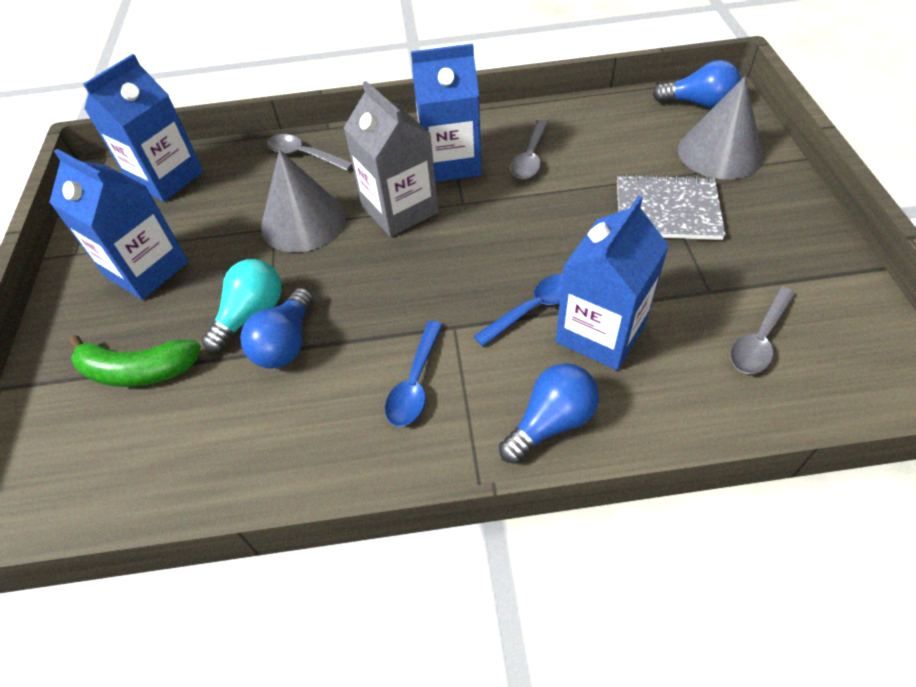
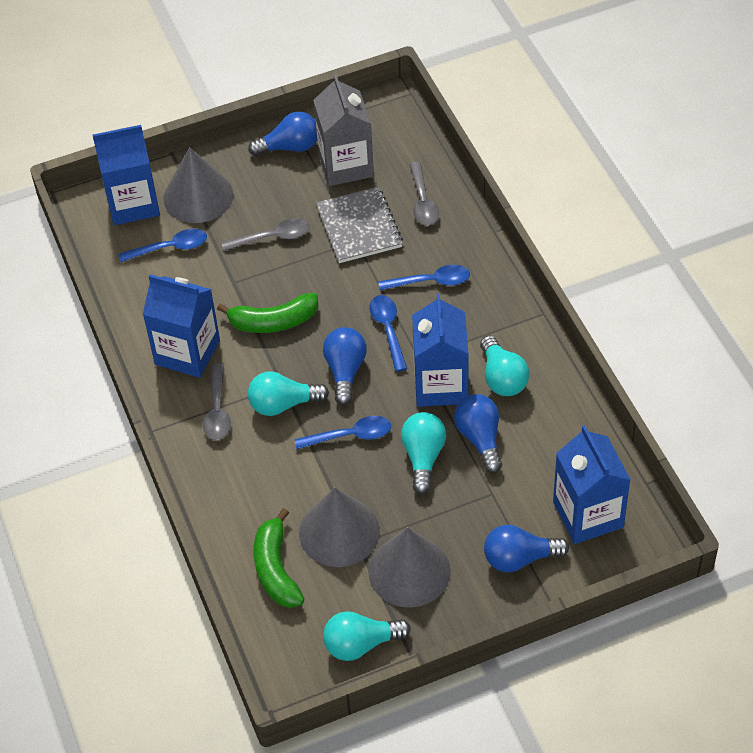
blue light bulb: 3 -> 4
blue spoon: 2 -> 4
green banana: 1 -> 2
grey cone: 2 -> 3
turquoise light bulb: 1 -> 4

